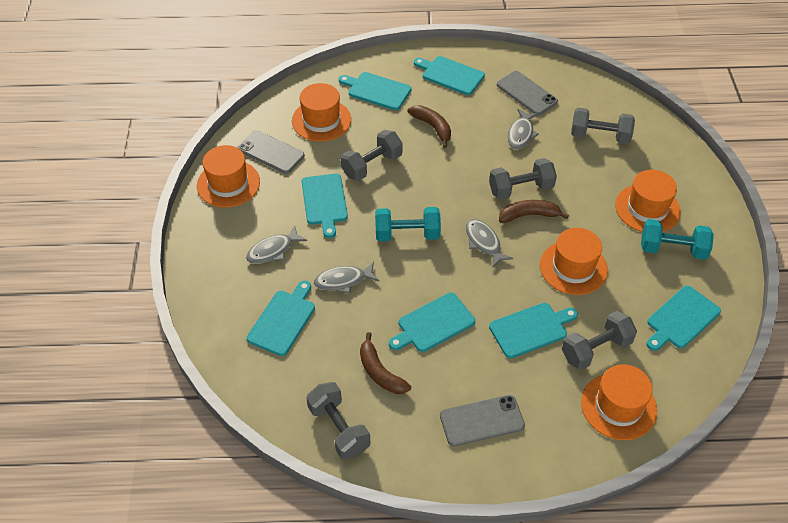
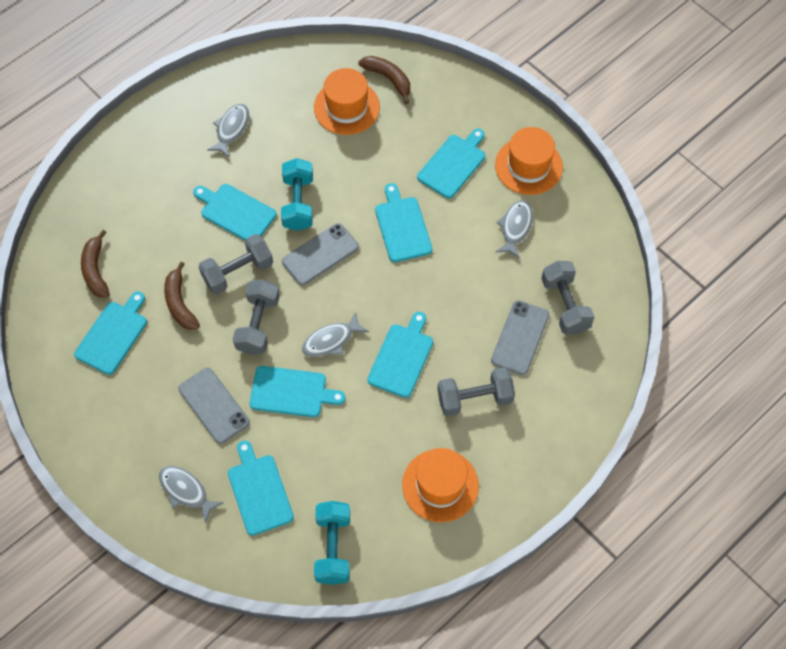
grey dumbbell: 5 -> 4
orange hat: 5 -> 3

